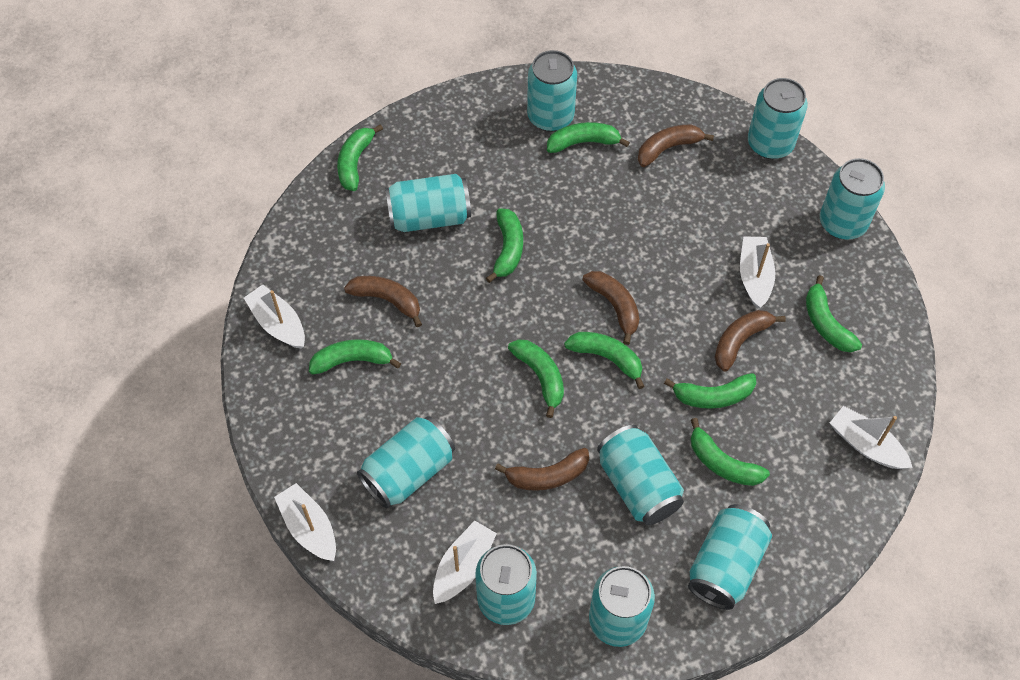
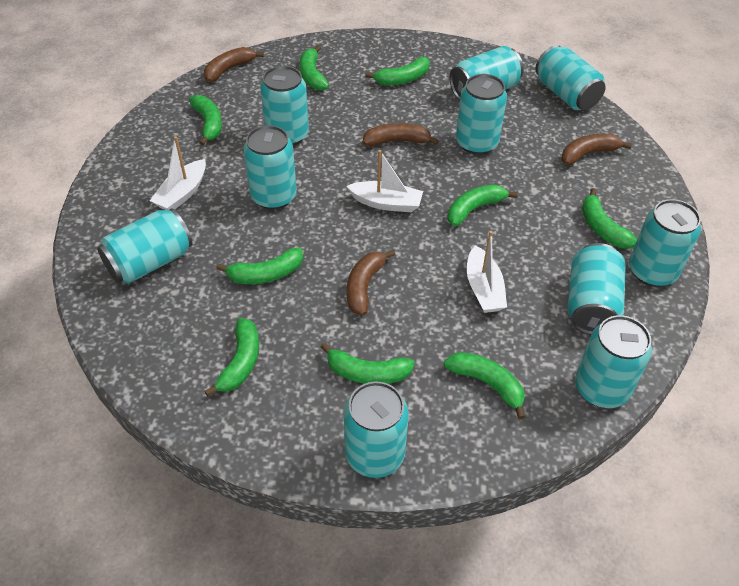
brown banana: 5 -> 4
turquoise can: 9 -> 10
white boat: 5 -> 3

